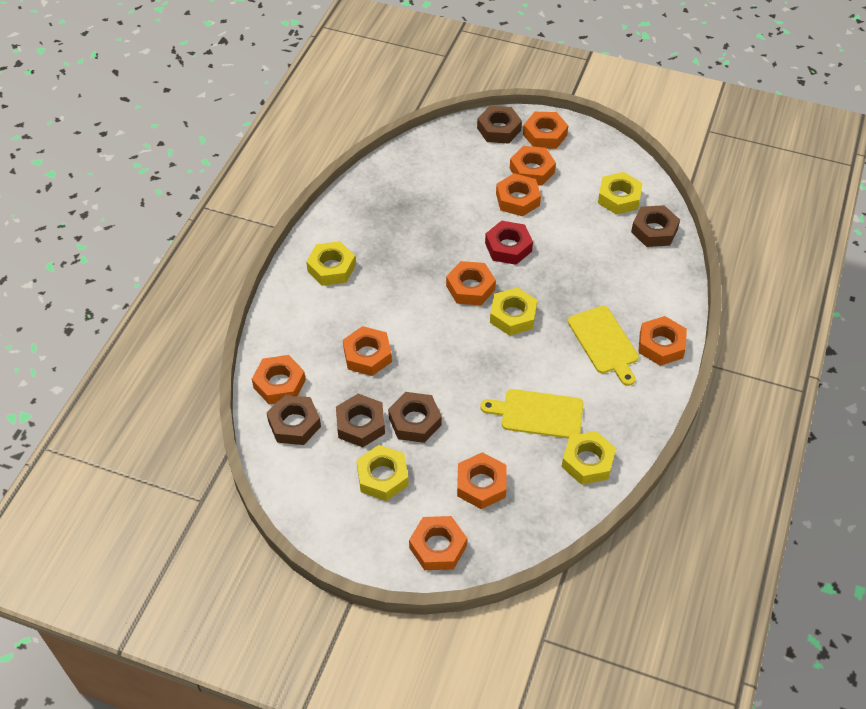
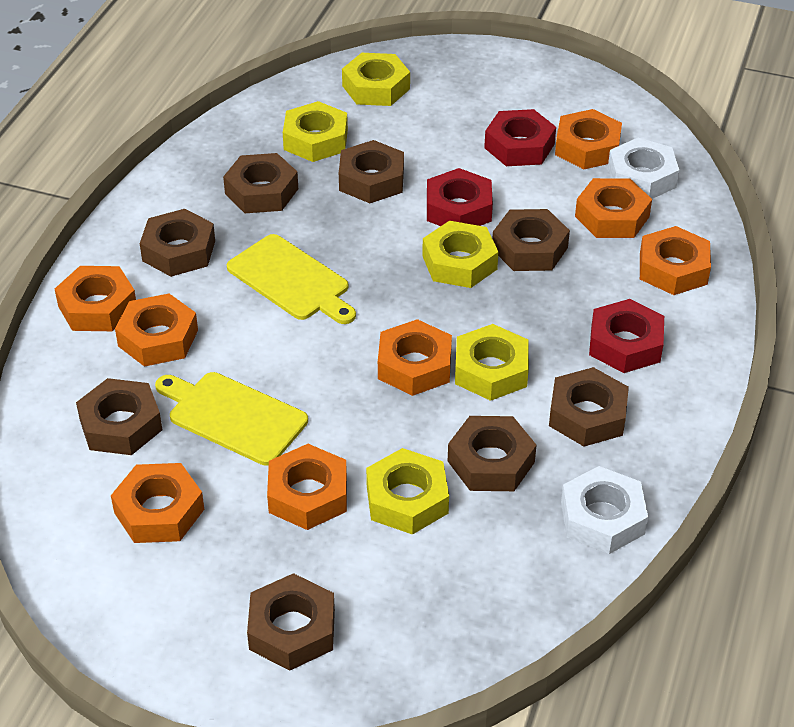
brown nut: 5 -> 8
orange nut: 9 -> 8
red nut: 1 -> 3
white nut: 0 -> 2

